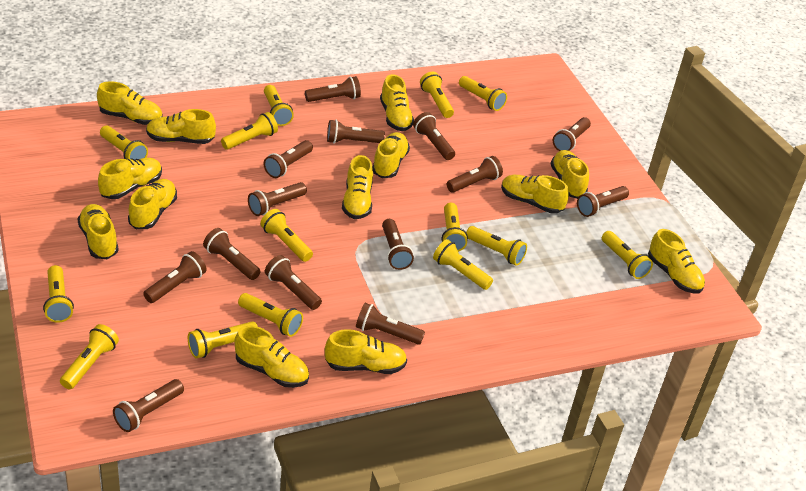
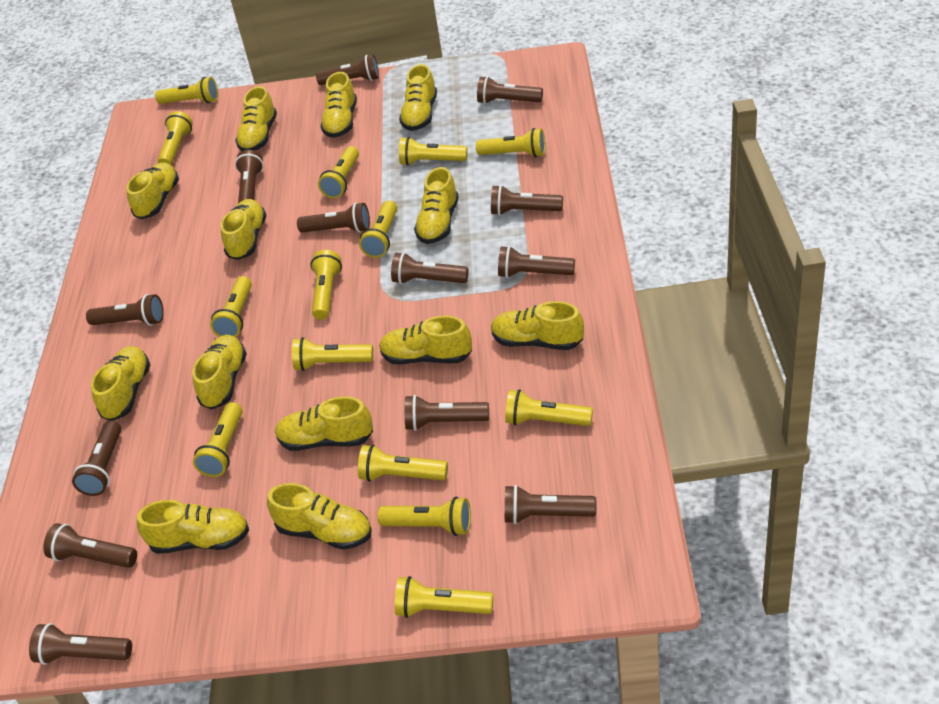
brown flashlight: 14 -> 13

